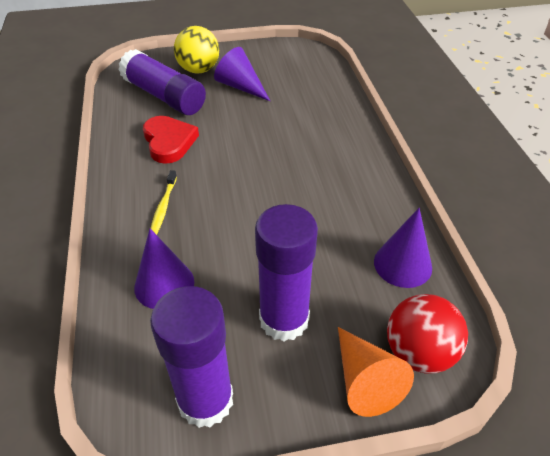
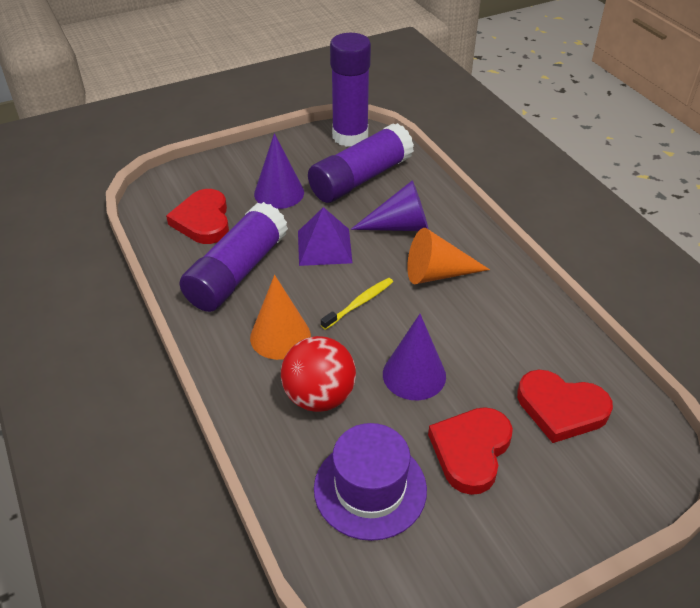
orange cone: 1 -> 2
purple hat: 0 -> 1
purple pyramid: 0 -> 1
red heart: 1 -> 3
yellow ball: 1 -> 0

